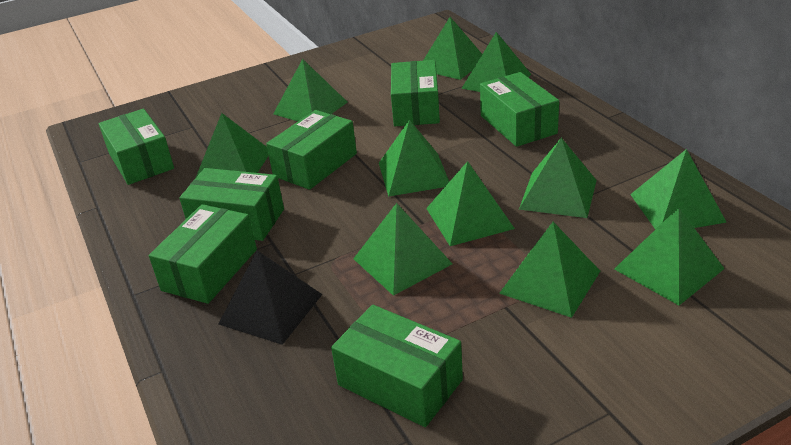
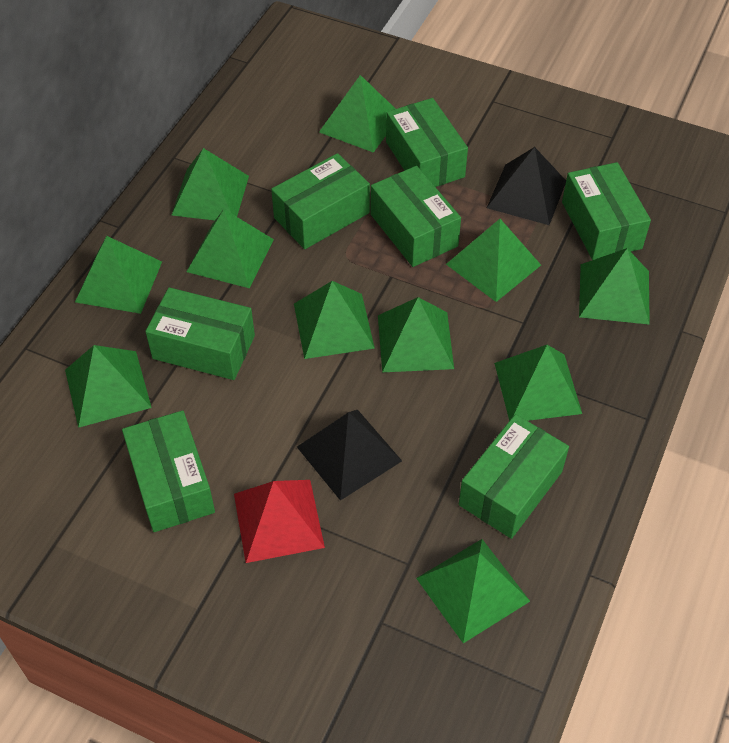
black pyramid: 1 -> 2
red pyramid: 0 -> 1

